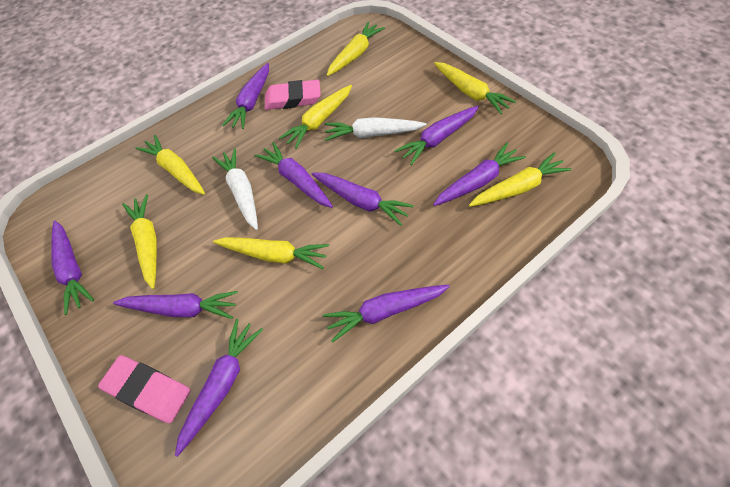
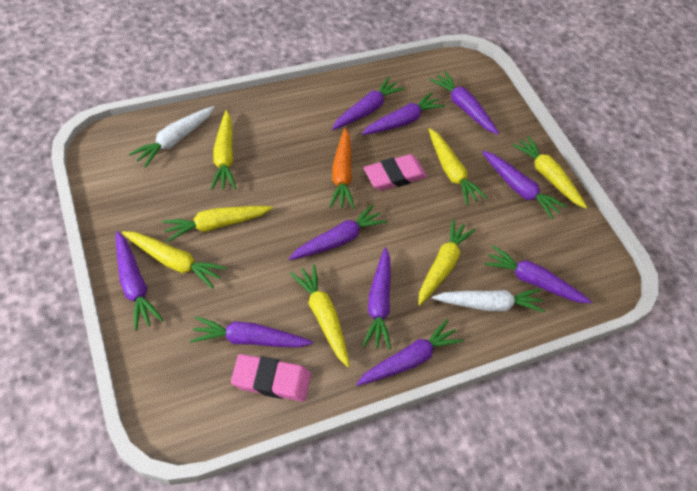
orange carrot: 0 -> 1
purple carrot: 9 -> 10

